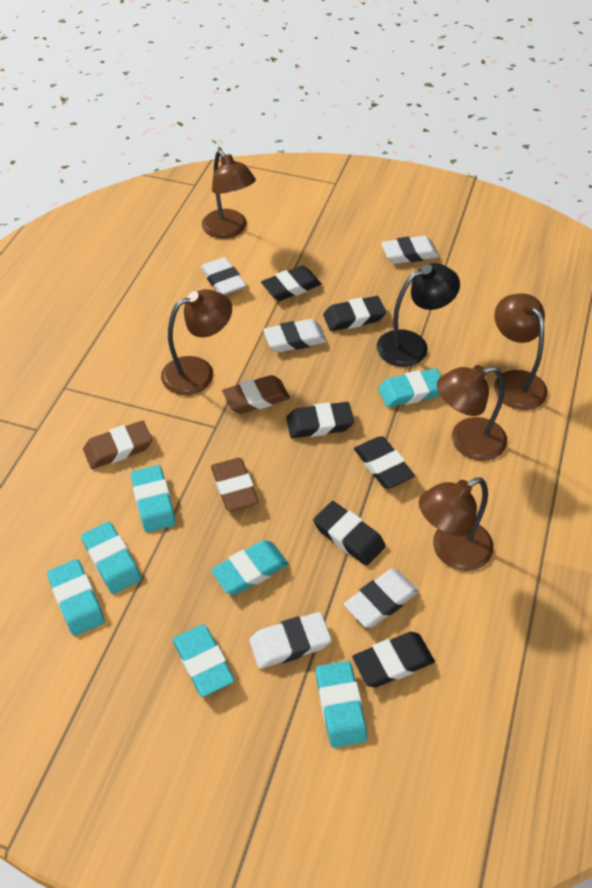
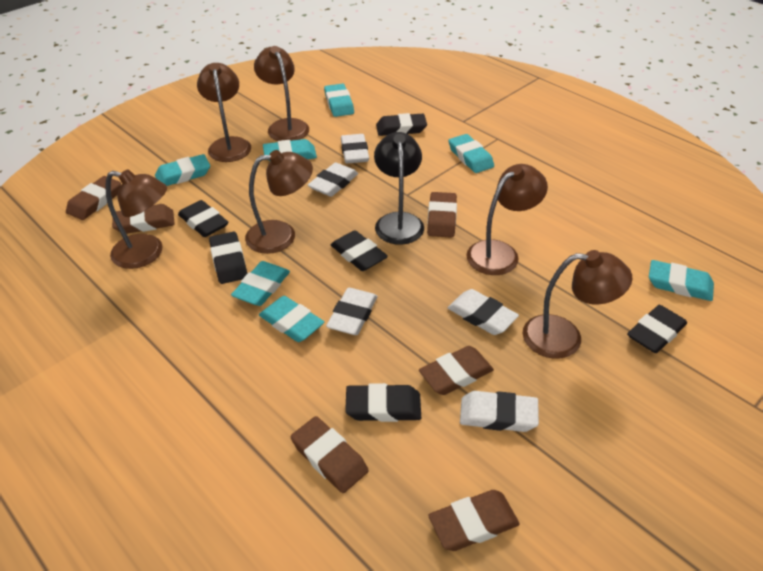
brown eraser: 3 -> 6
brown lamp: 5 -> 6

